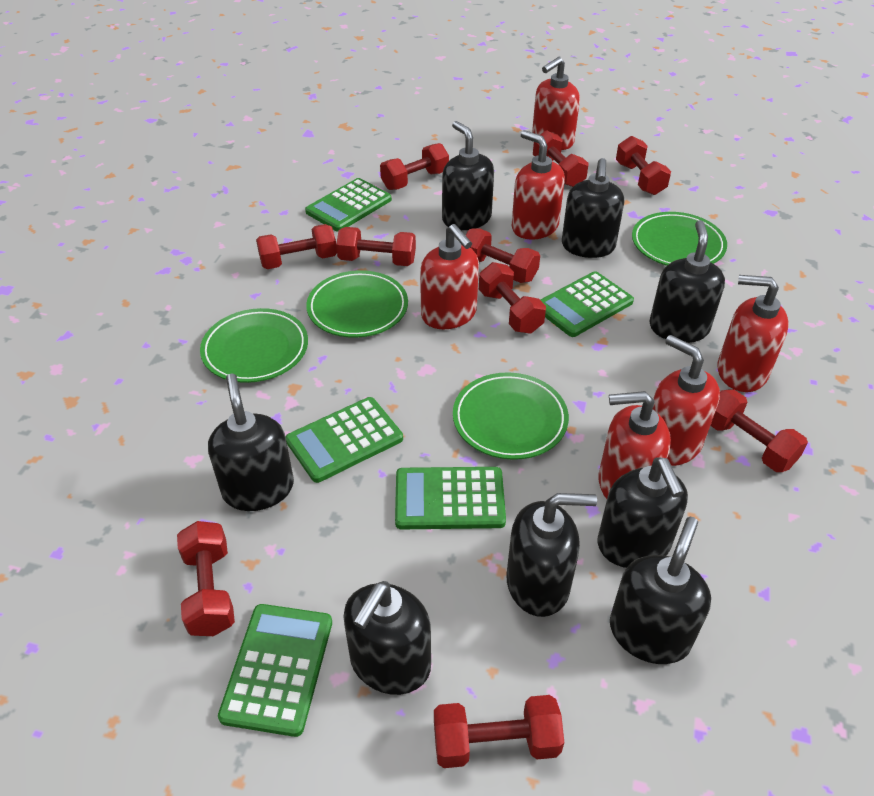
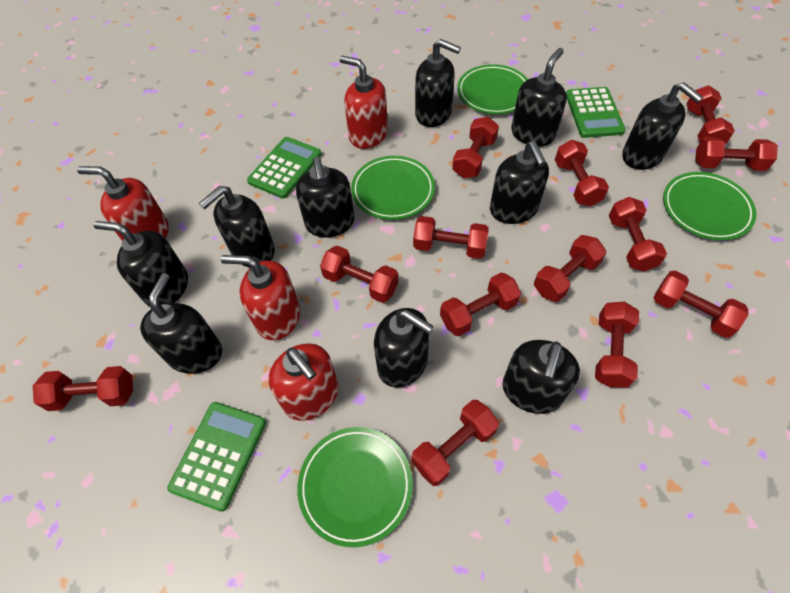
black soap dispenser: 8 -> 10
green calculator: 5 -> 3
red dumbbell: 10 -> 13
red soap dispenser: 6 -> 4

